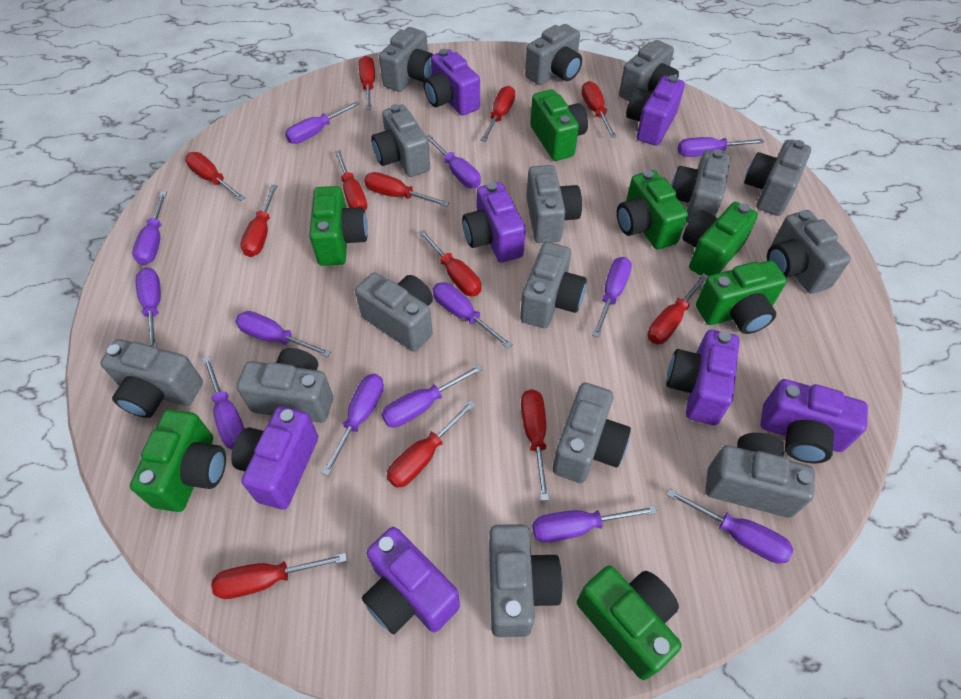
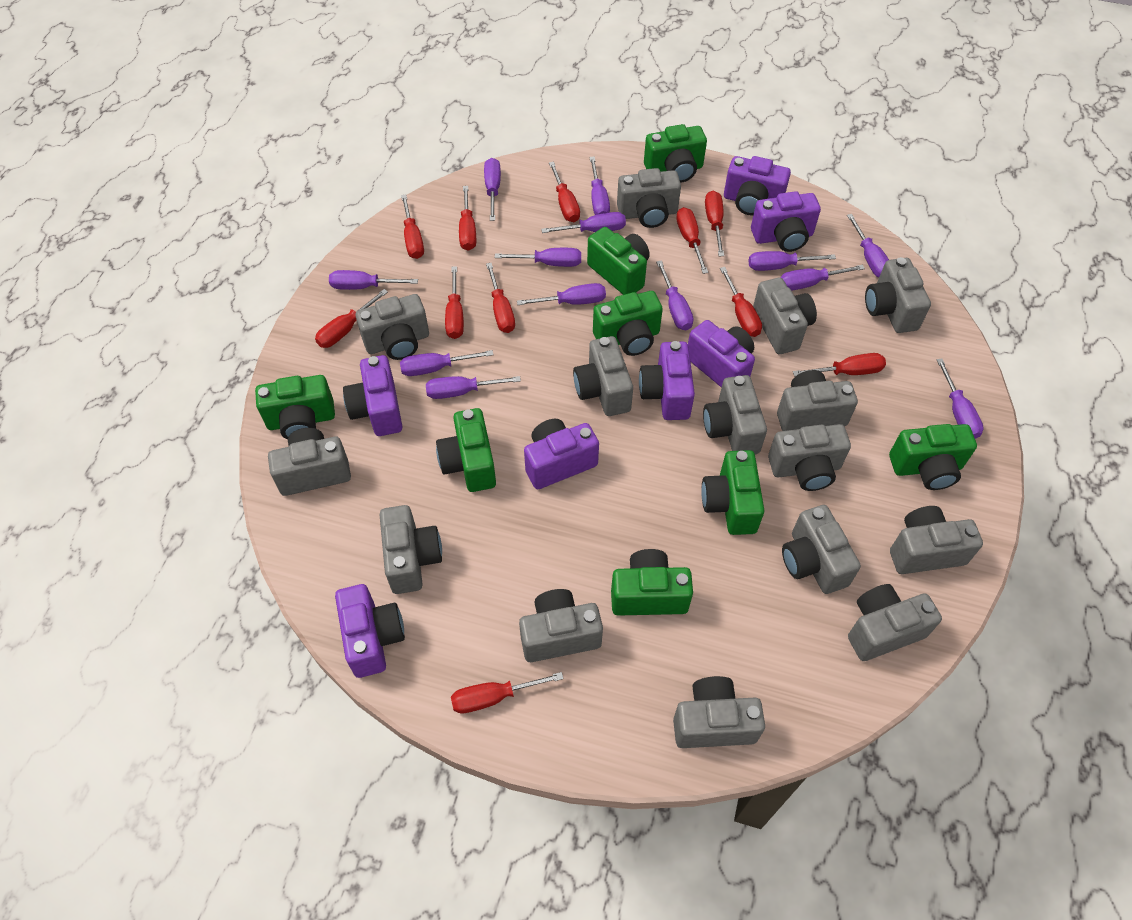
green camera: 7 -> 8
red screwdriver: 12 -> 11

